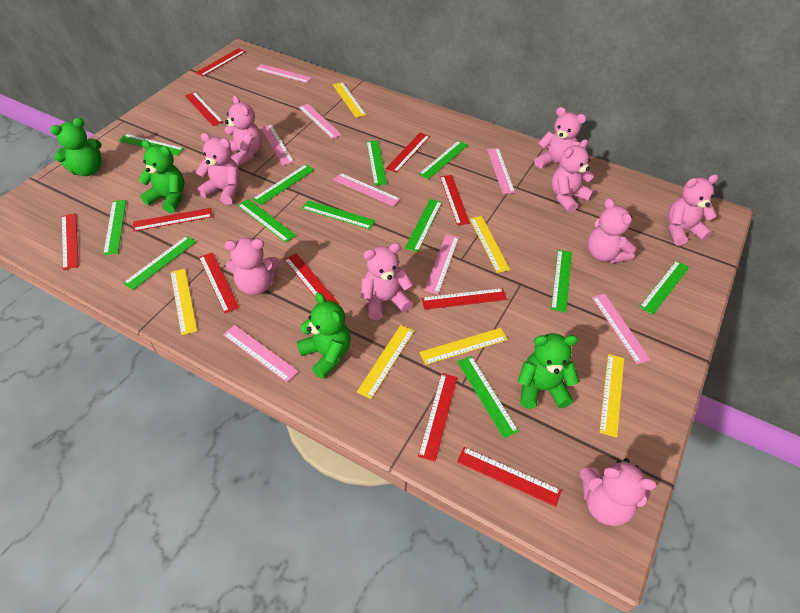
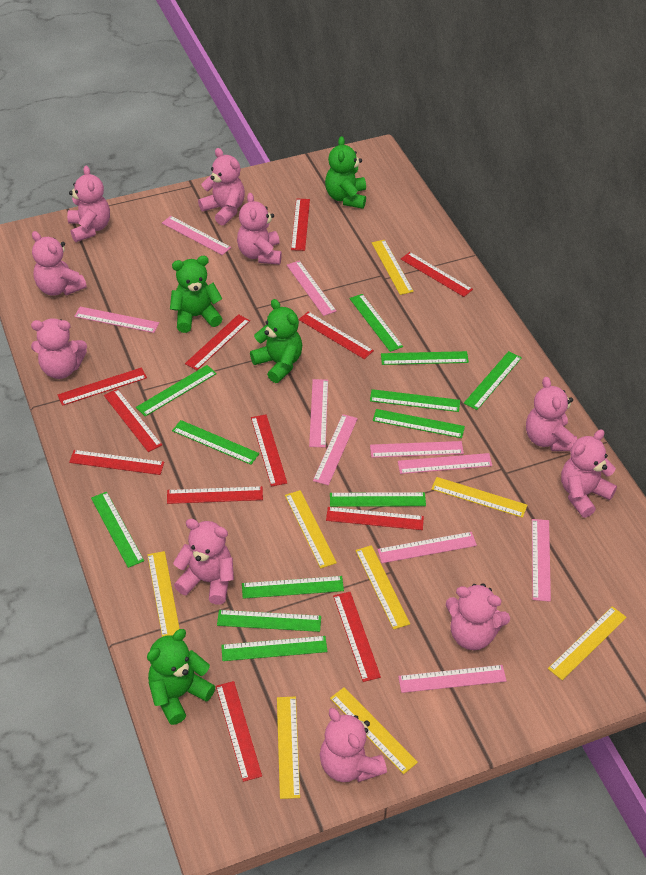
pink ruler: 8 -> 10
pink teddy bear: 9 -> 10
red ruler: 11 -> 12
yellow ruler: 6 -> 8

